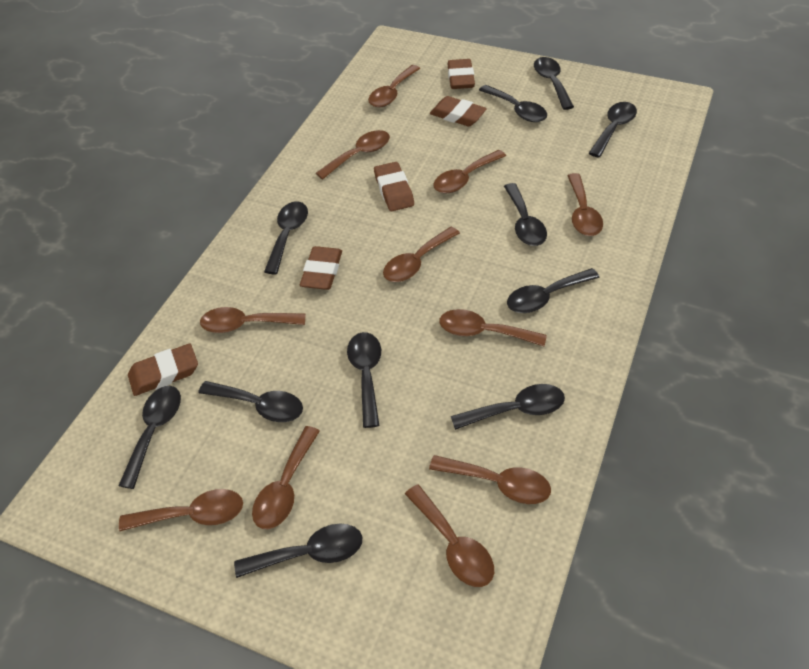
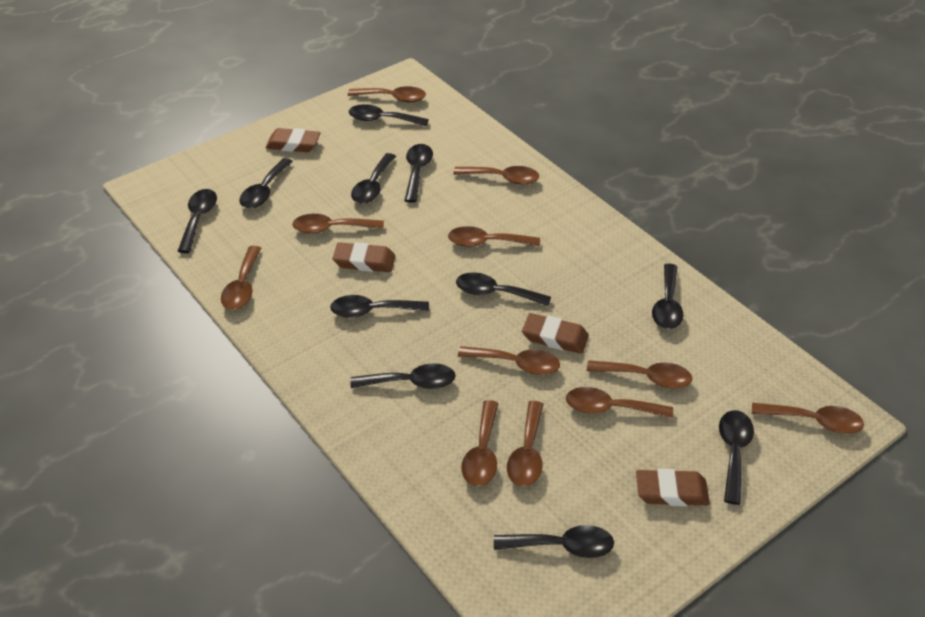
brown eraser: 5 -> 4

